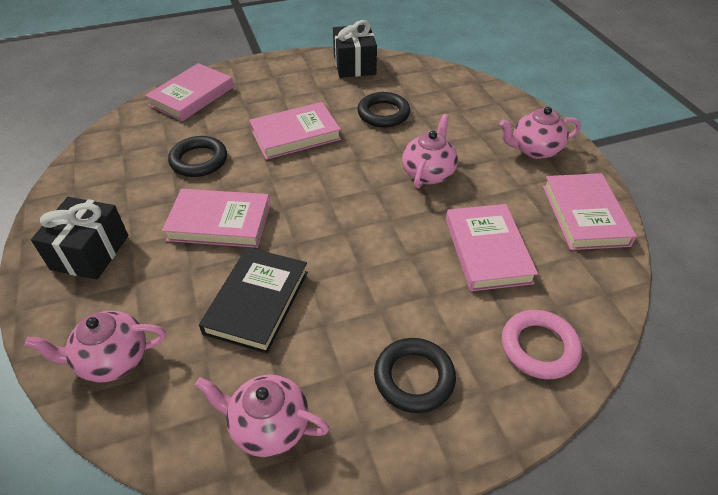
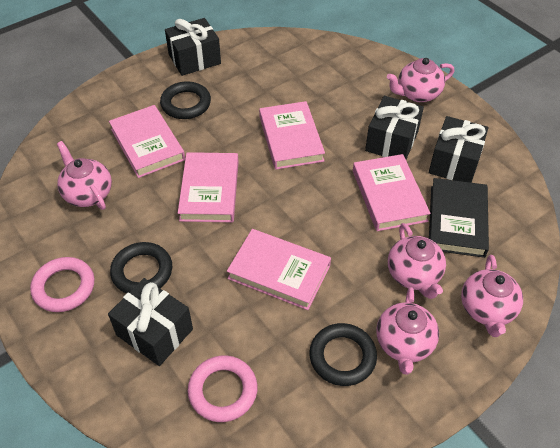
black gift: 2 -> 4
pink ring: 1 -> 2
pink teapot: 4 -> 5

